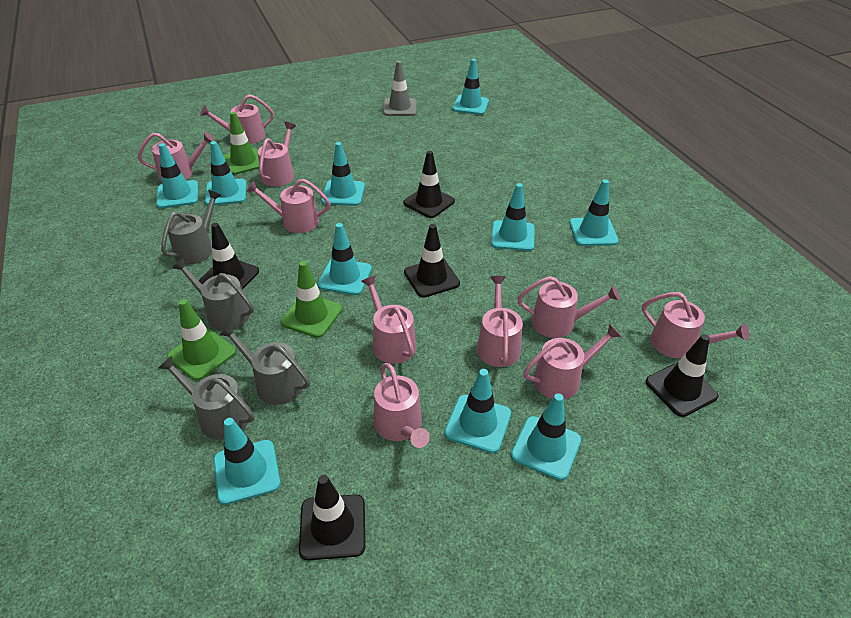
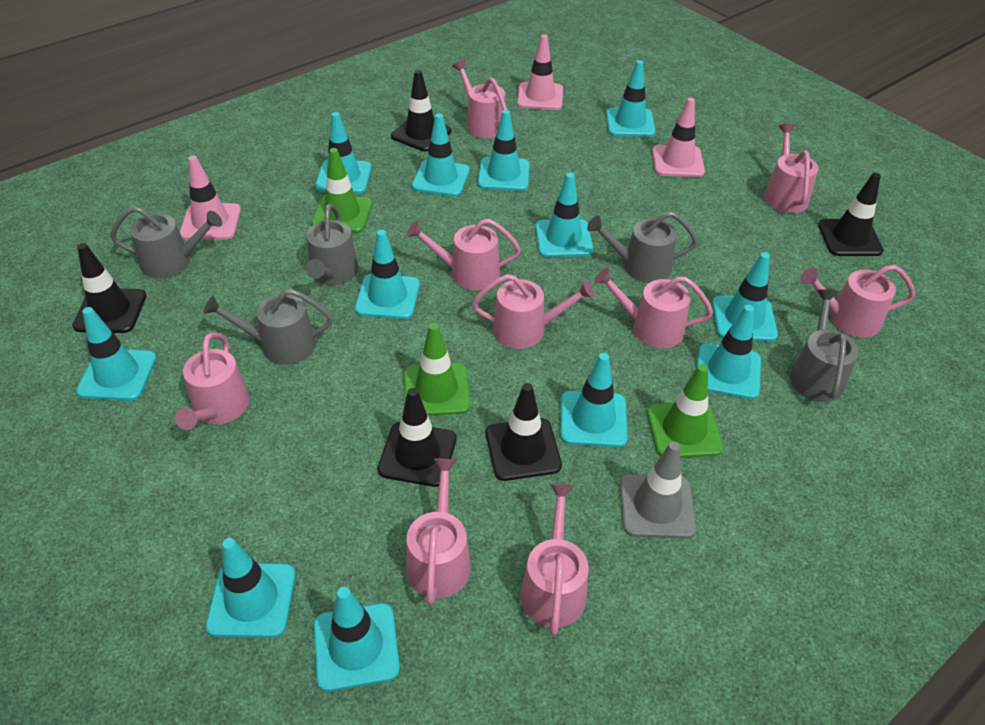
grey watering can: 4 -> 5
pink traffic cone: 0 -> 3
pink watering can: 10 -> 9
turquoise traffic cone: 10 -> 12

